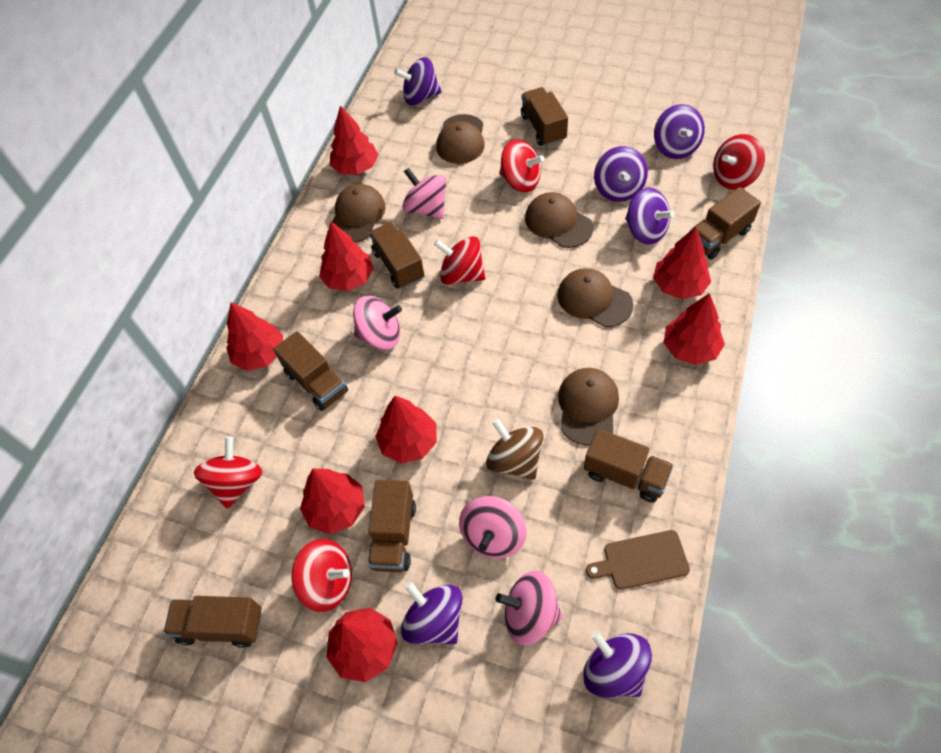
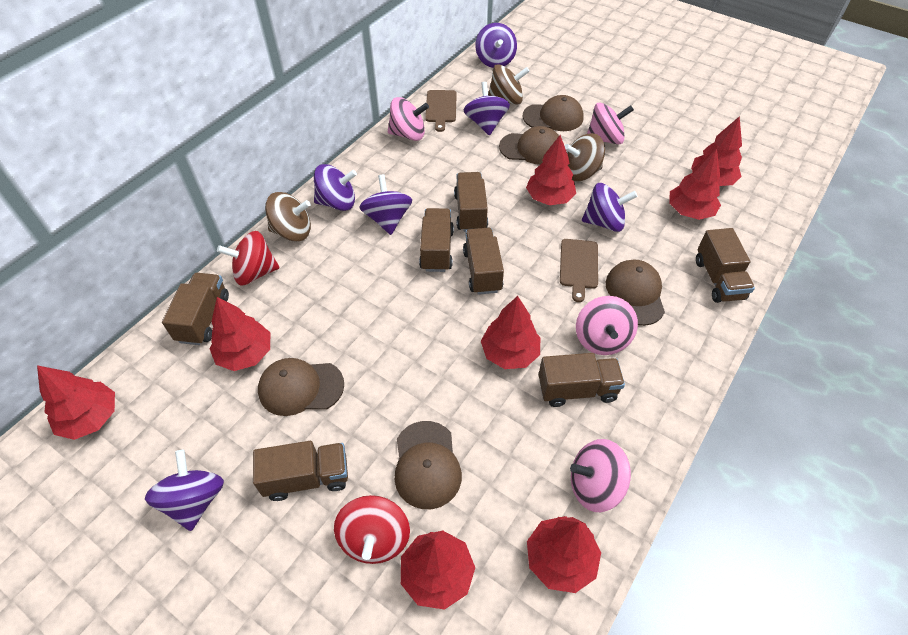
brown cutting board: 1 -> 2
brown spinning top: 1 -> 3
red spinning top: 5 -> 2

